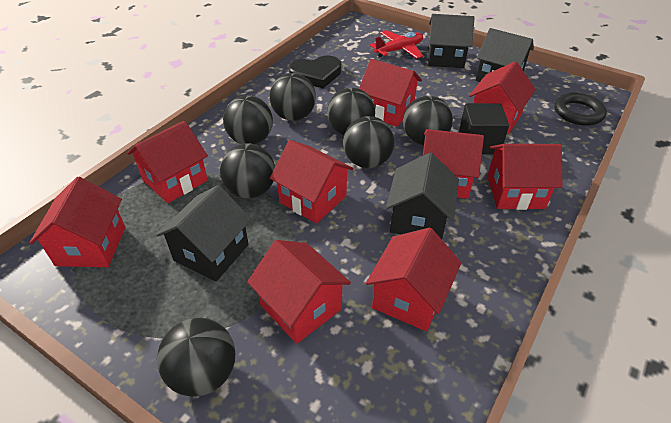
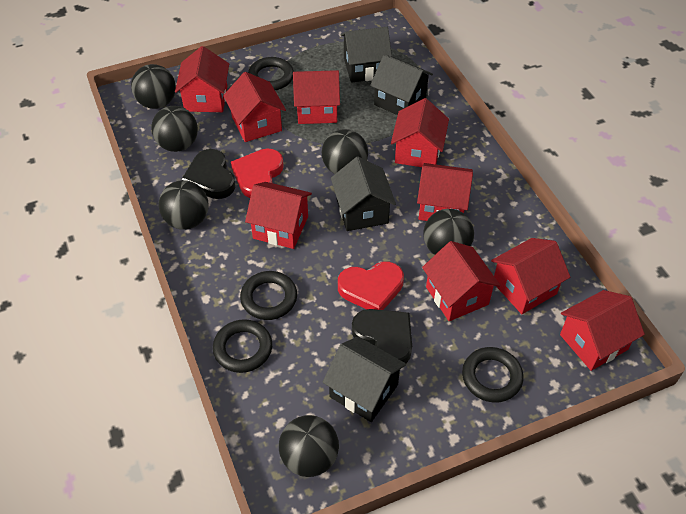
black ball: 7 -> 6
black cube: 1 -> 0
black heart: 1 -> 2
black ring: 1 -> 4
red heart: 0 -> 2
red plane: 1 -> 0

